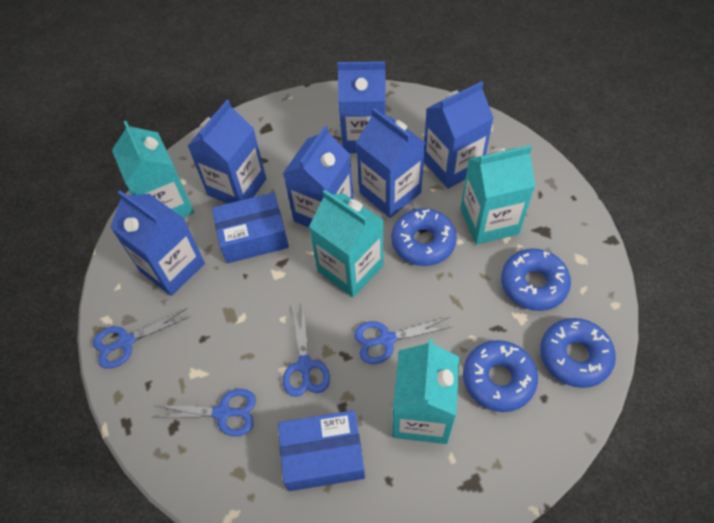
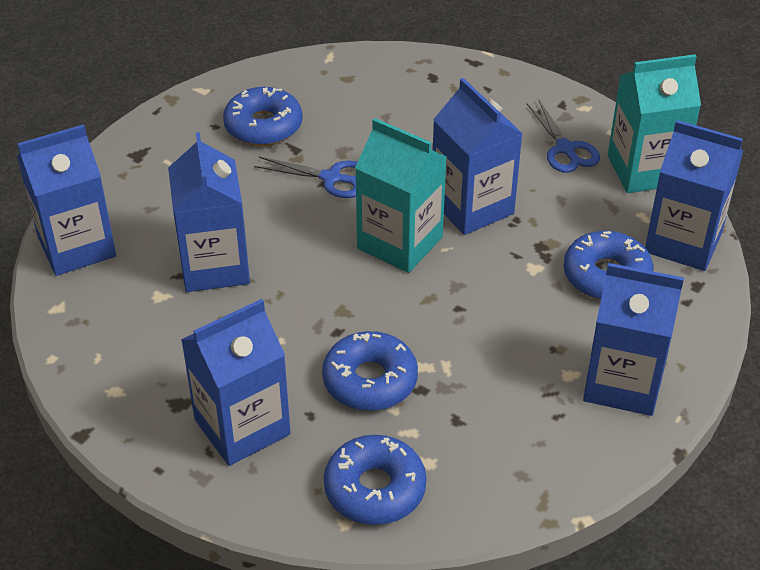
blue box: 2 -> 0
blue scissors: 4 -> 2
turquoise carton: 4 -> 2

